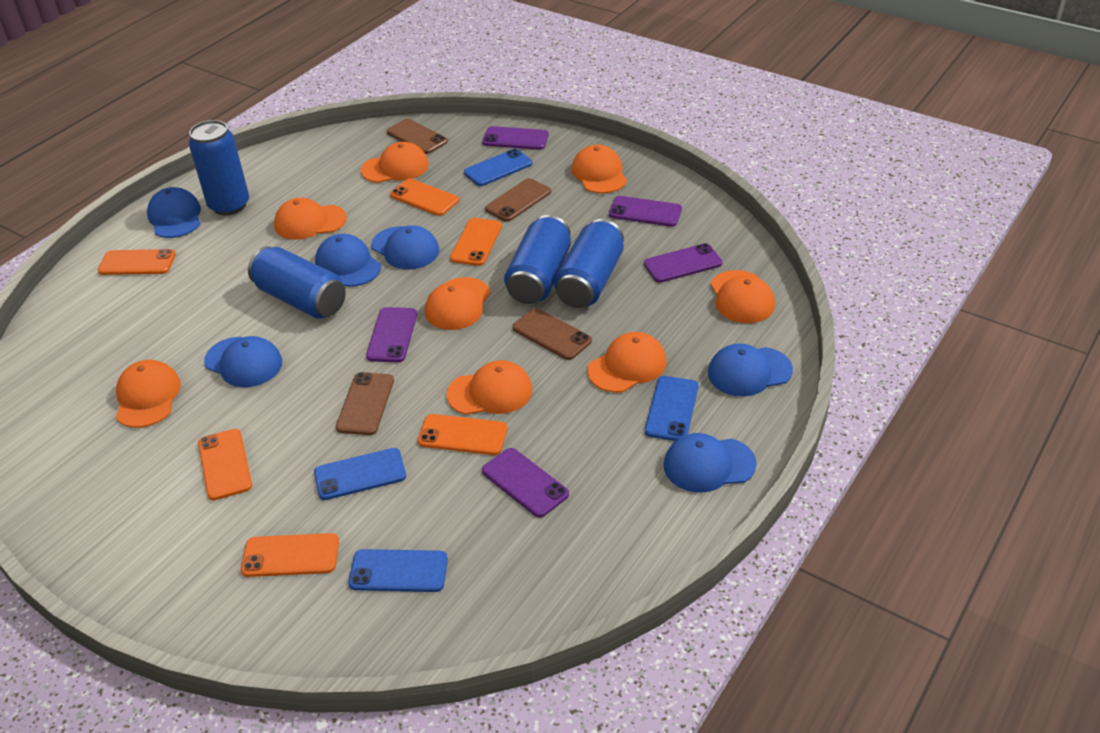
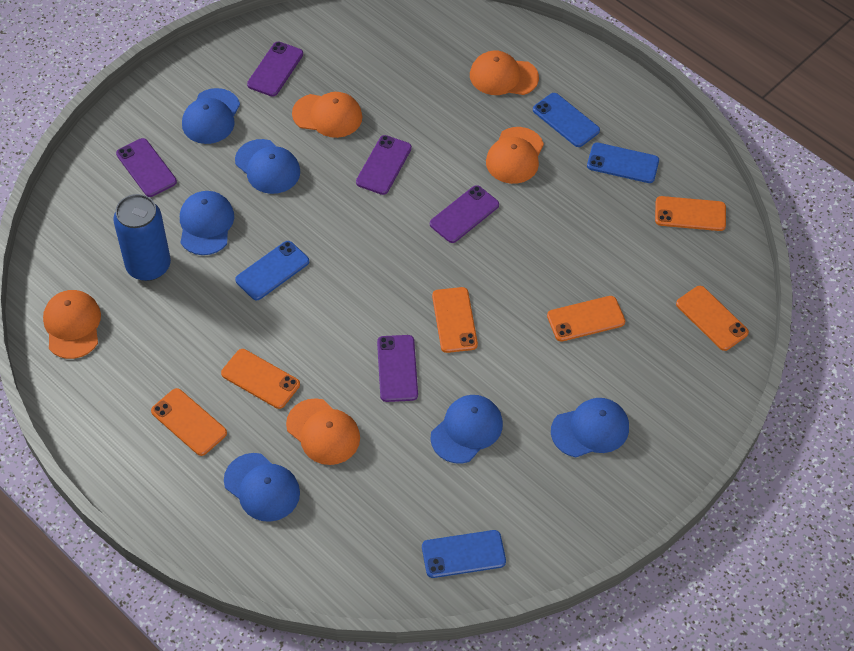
blue can: 4 -> 1
brown phone: 4 -> 0
orange cap: 8 -> 5

